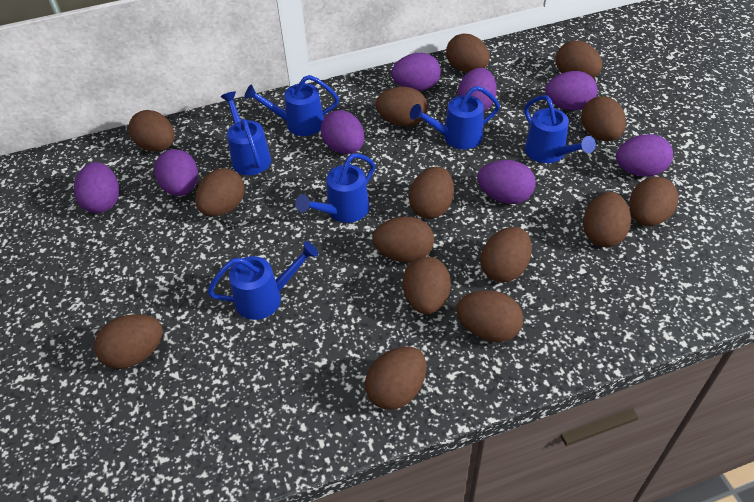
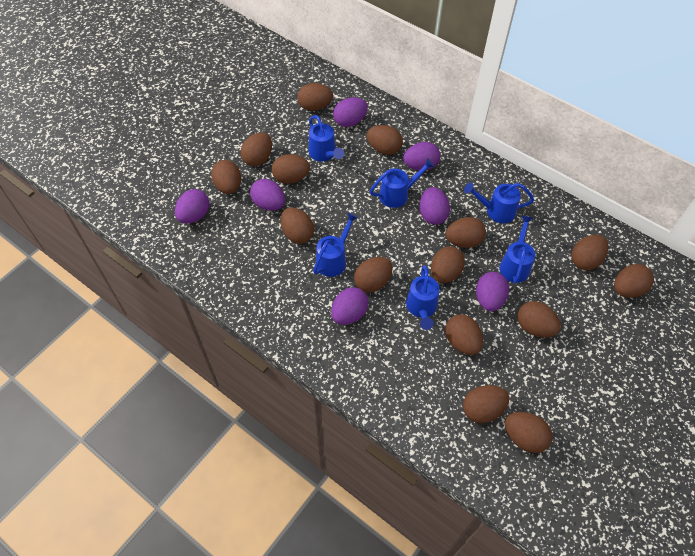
purple egg: 8 -> 7

